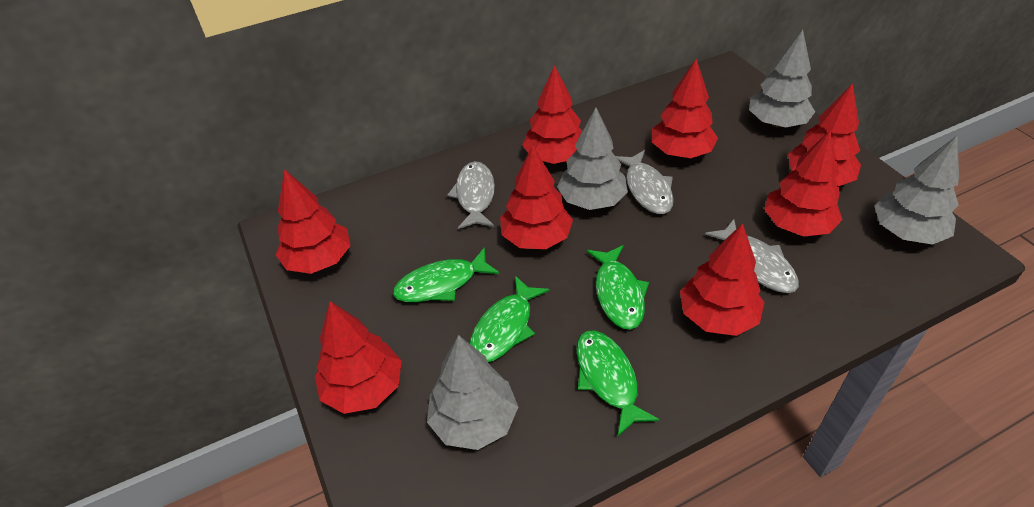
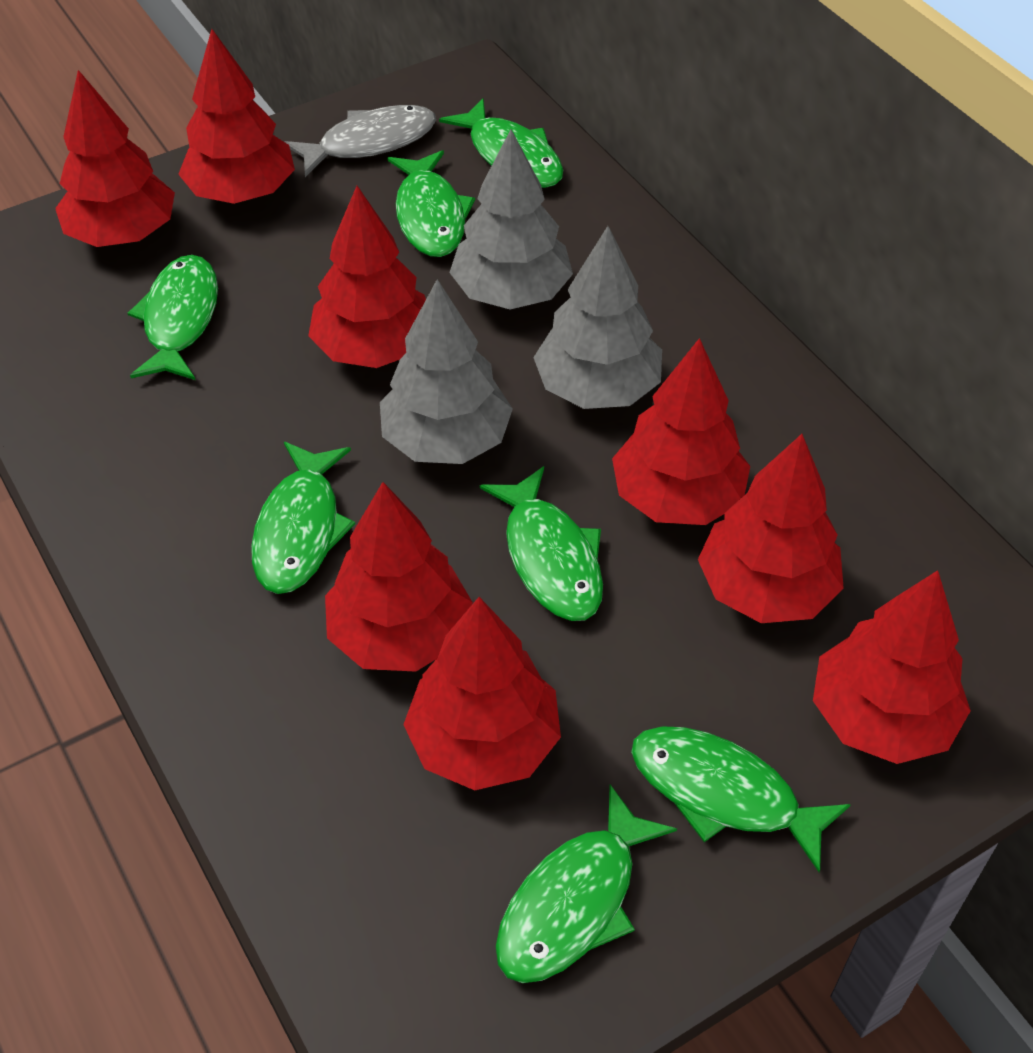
green fish: 4 -> 7
grey fish: 3 -> 1
grey tree: 4 -> 3

